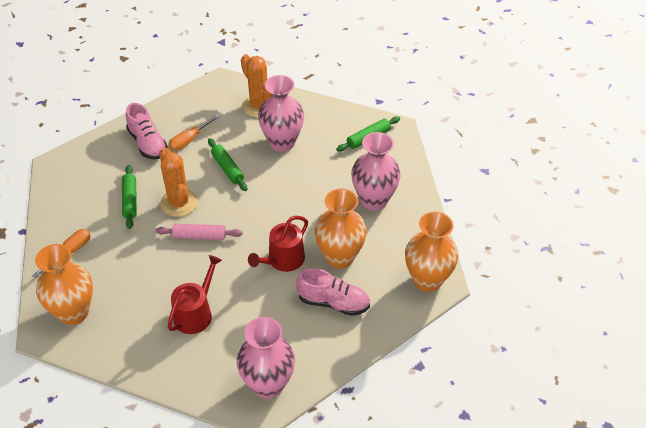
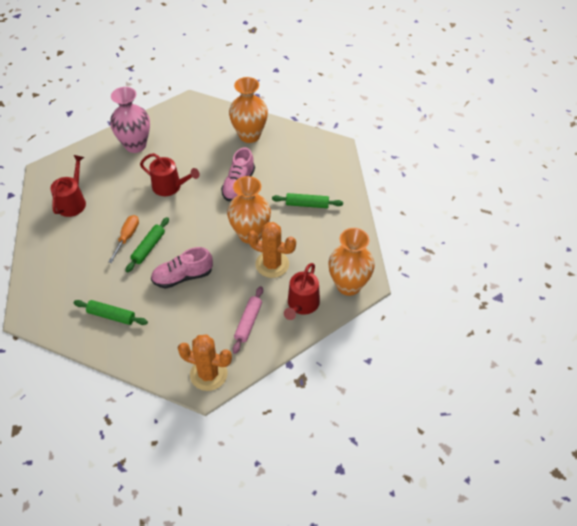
orange screwdriver: 2 -> 1
pink vase: 3 -> 1
red watering can: 2 -> 3

